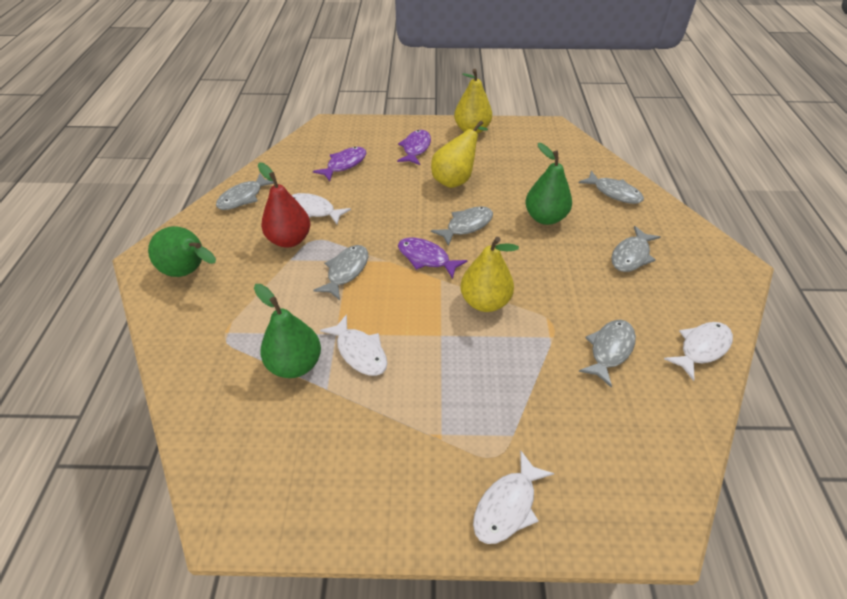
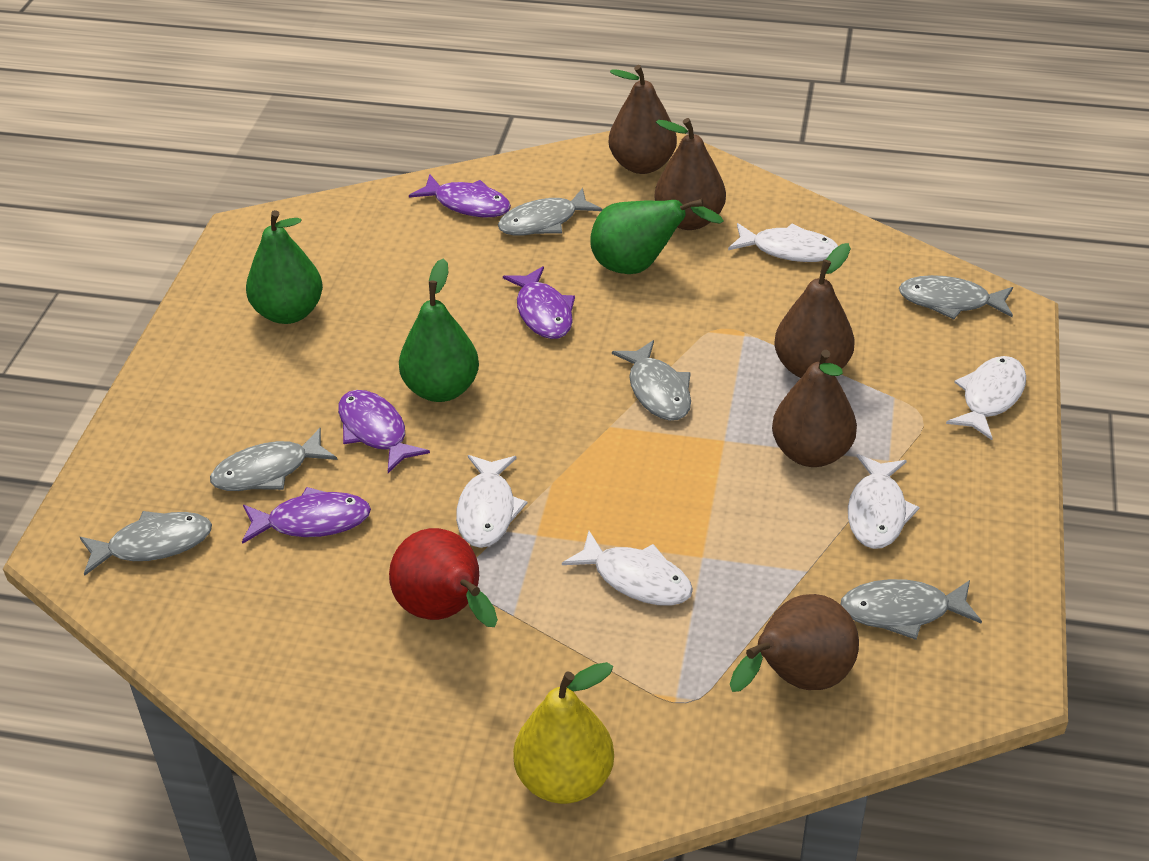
brown pear: 0 -> 5
purple fish: 3 -> 4
white fish: 4 -> 5
yellow pear: 3 -> 1

